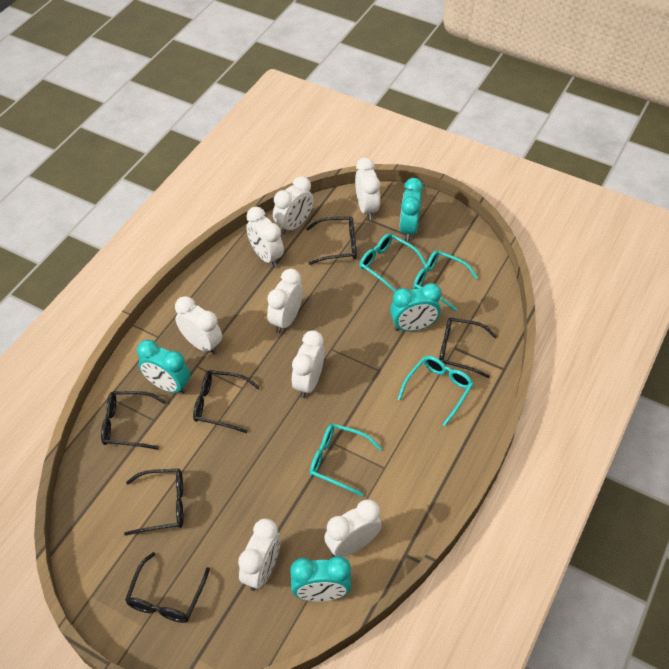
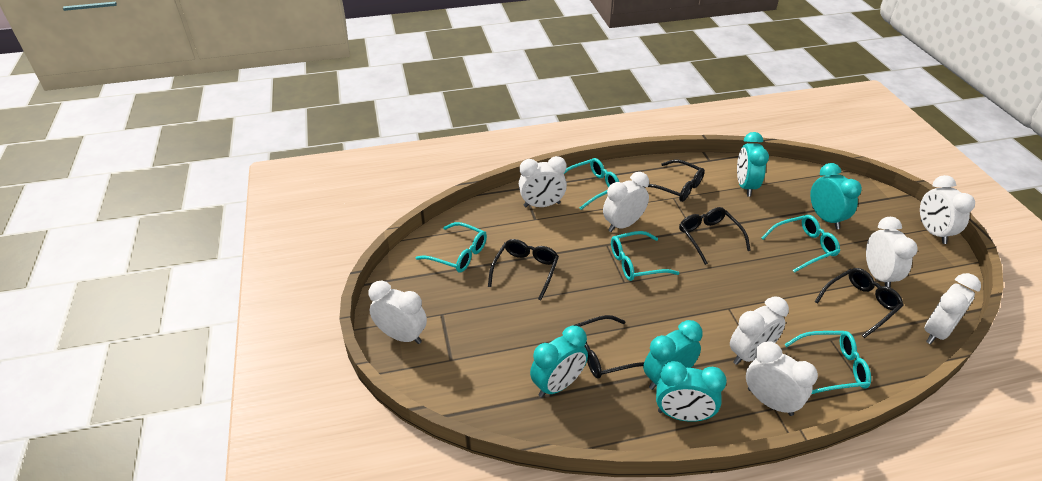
black glasses: 6 -> 5
turquoise clock: 4 -> 5
turquoise glasses: 4 -> 5

